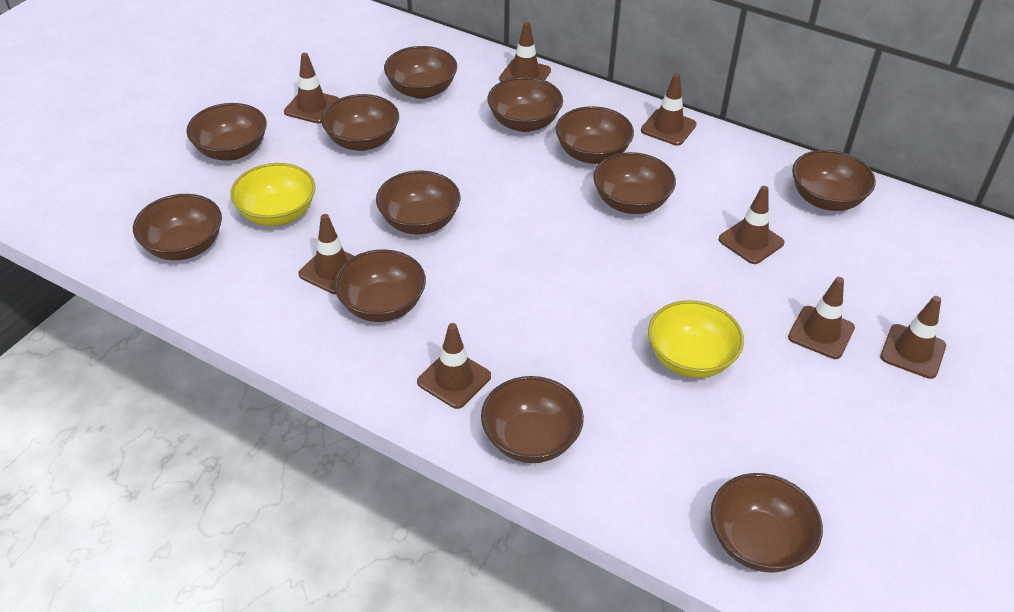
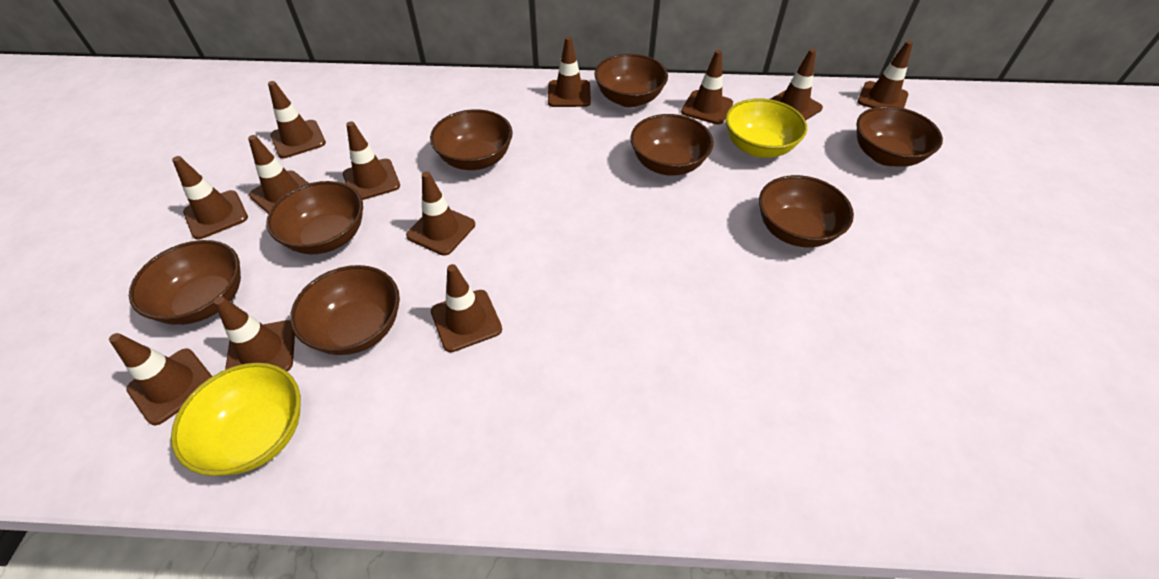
brown bowl: 12 -> 8
brown traffic cone: 8 -> 12

